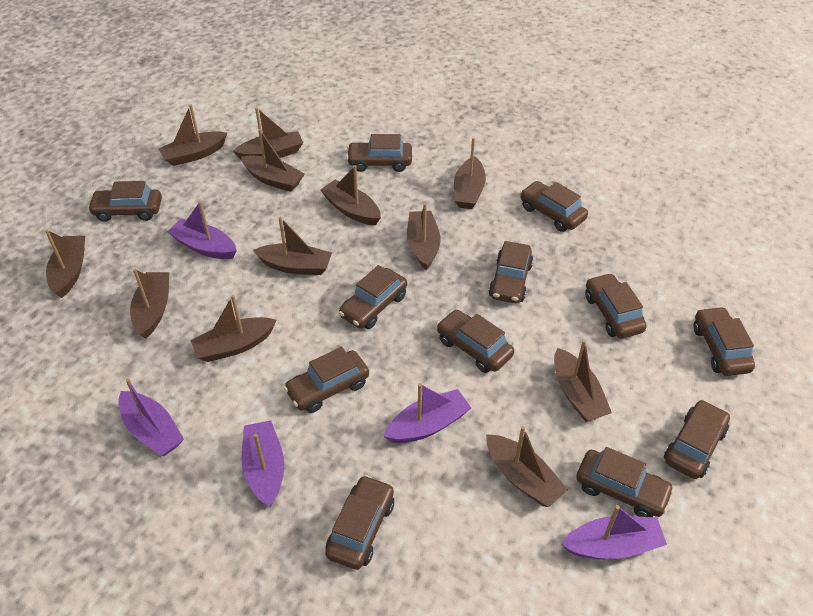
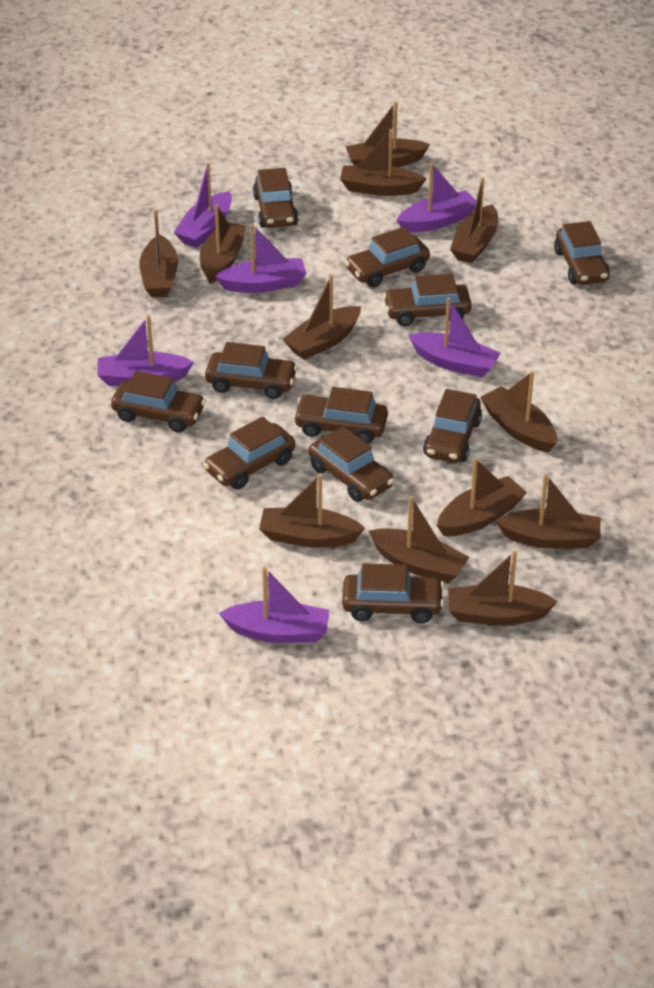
brown car: 12 -> 11
purple boat: 5 -> 6

